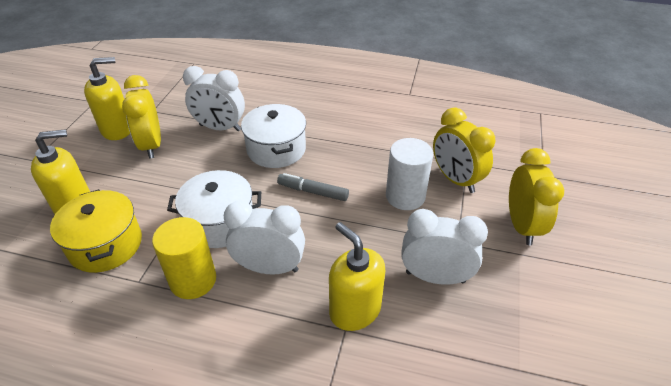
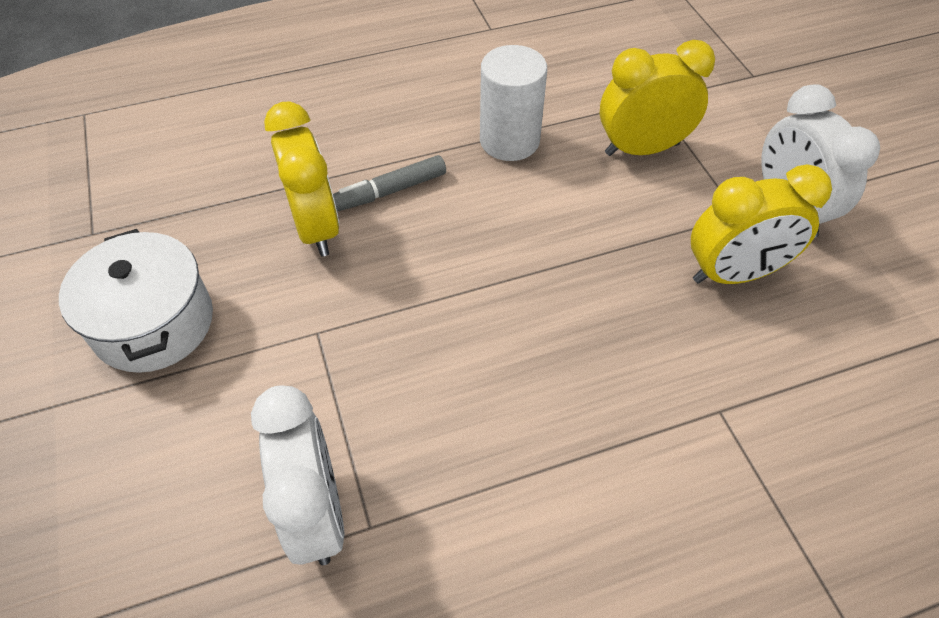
white clock: 3 -> 2
white pot: 2 -> 1
yellow cylinder: 1 -> 0
yellow pot: 1 -> 0
yellow soap dispenser: 3 -> 0

